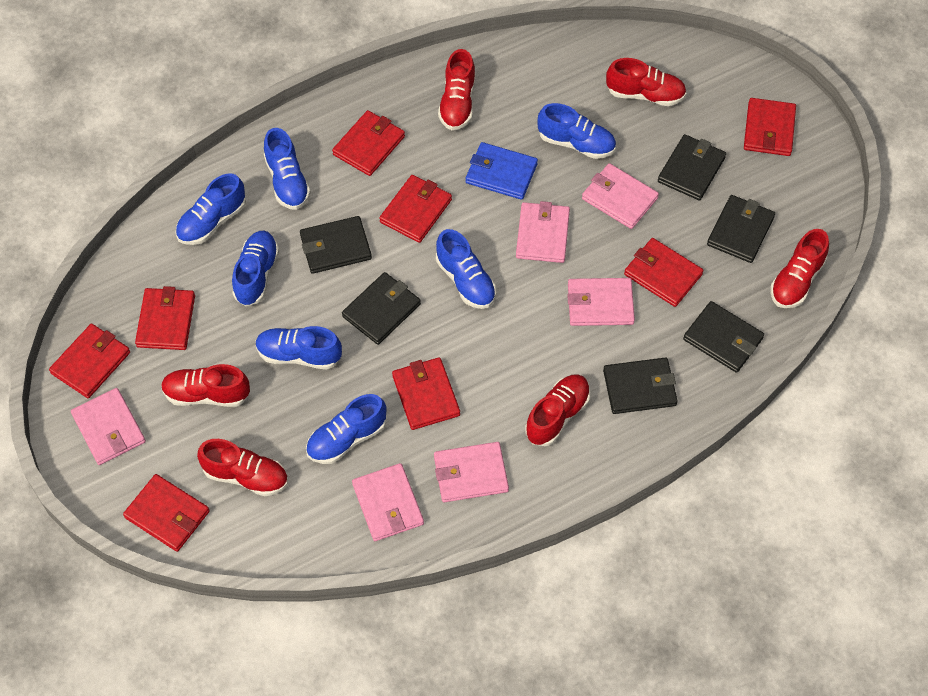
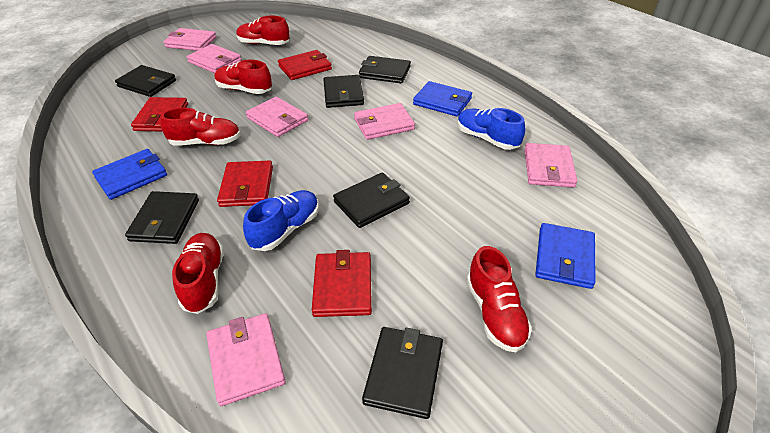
blue shoe: 7 -> 2
blue wallet: 1 -> 3
red shoe: 6 -> 5
red wallet: 8 -> 4

